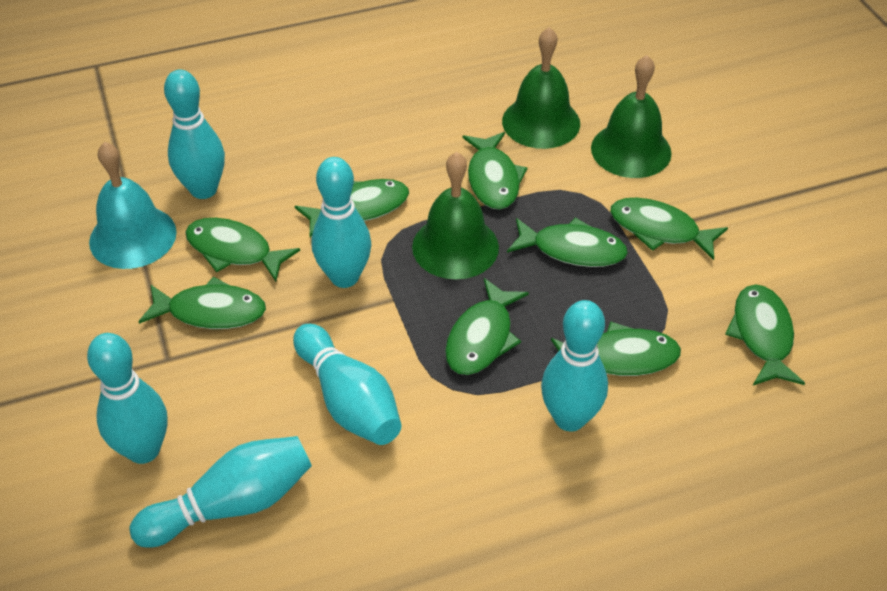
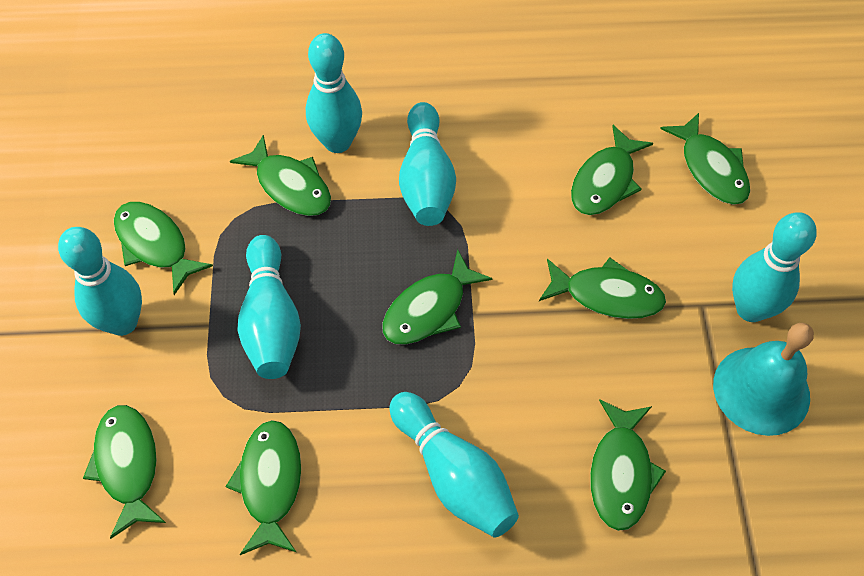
green bell: 3 -> 0

